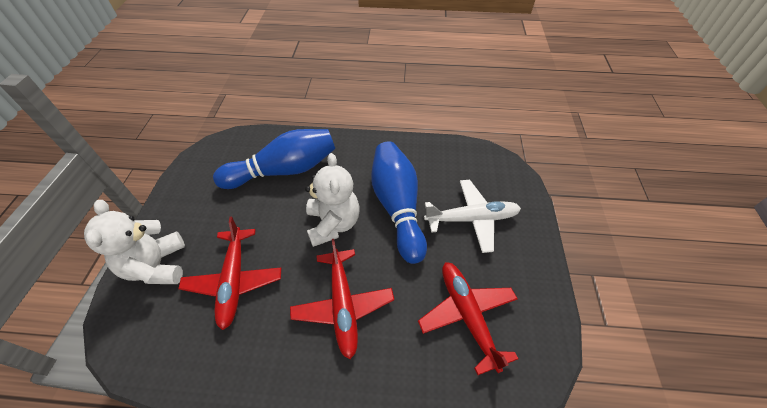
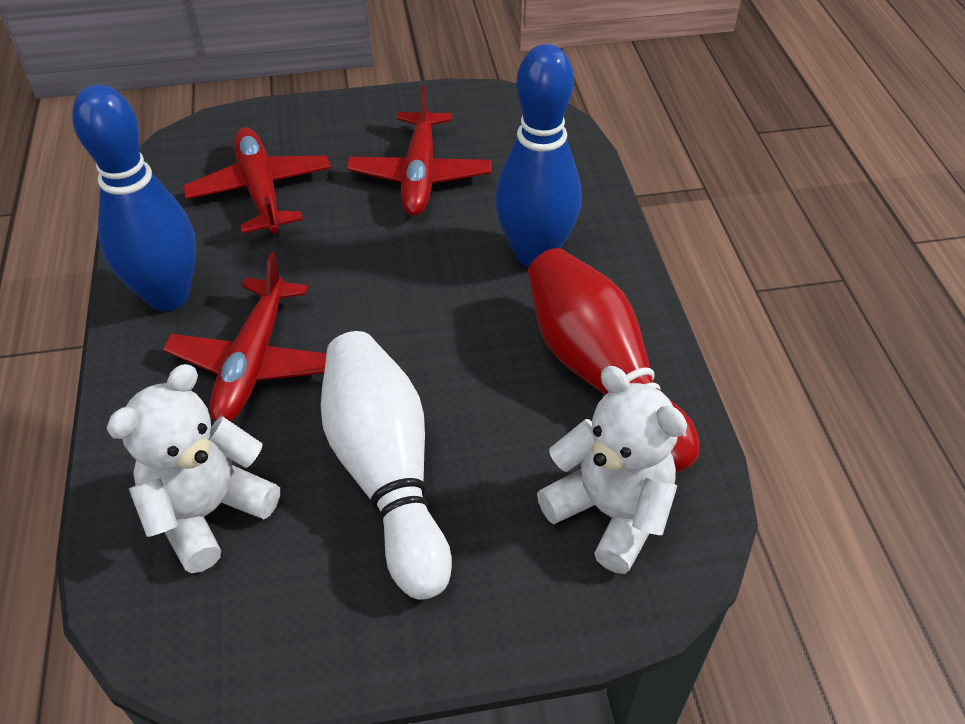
red bowling pin: 0 -> 1
white bowling pin: 0 -> 1
white plane: 1 -> 0

